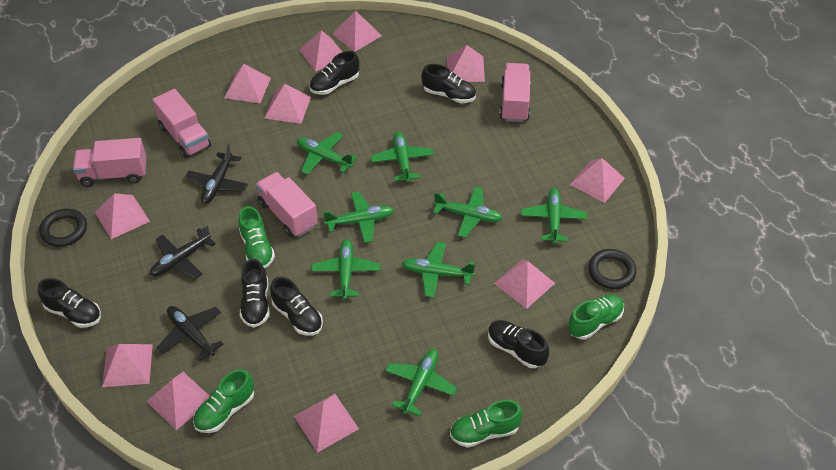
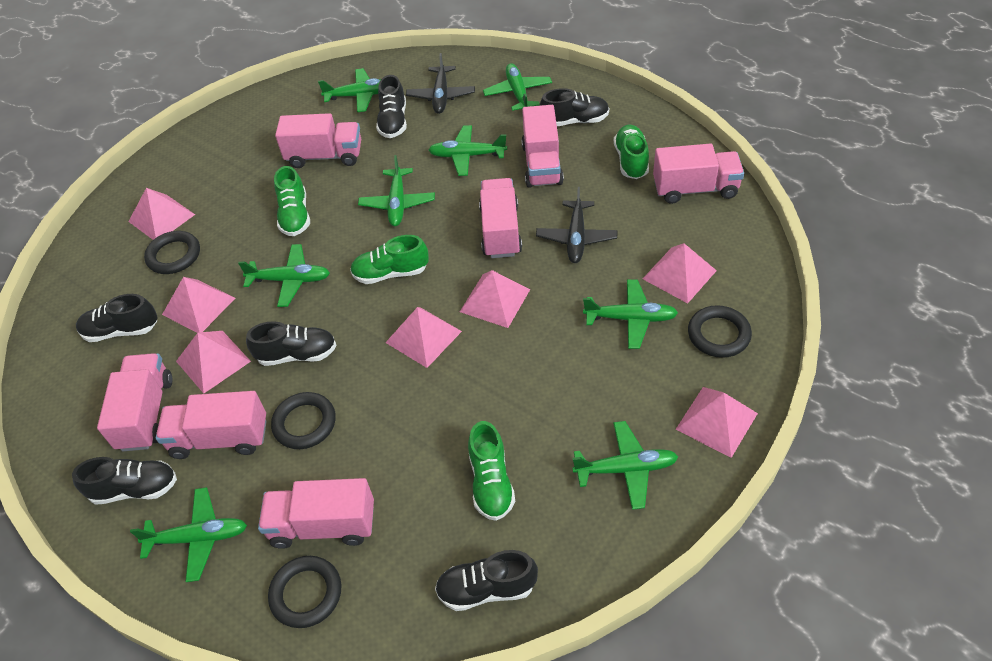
black plane: 3 -> 2
black ring: 2 -> 4
pink pyramid: 11 -> 7
pink truck: 4 -> 7

